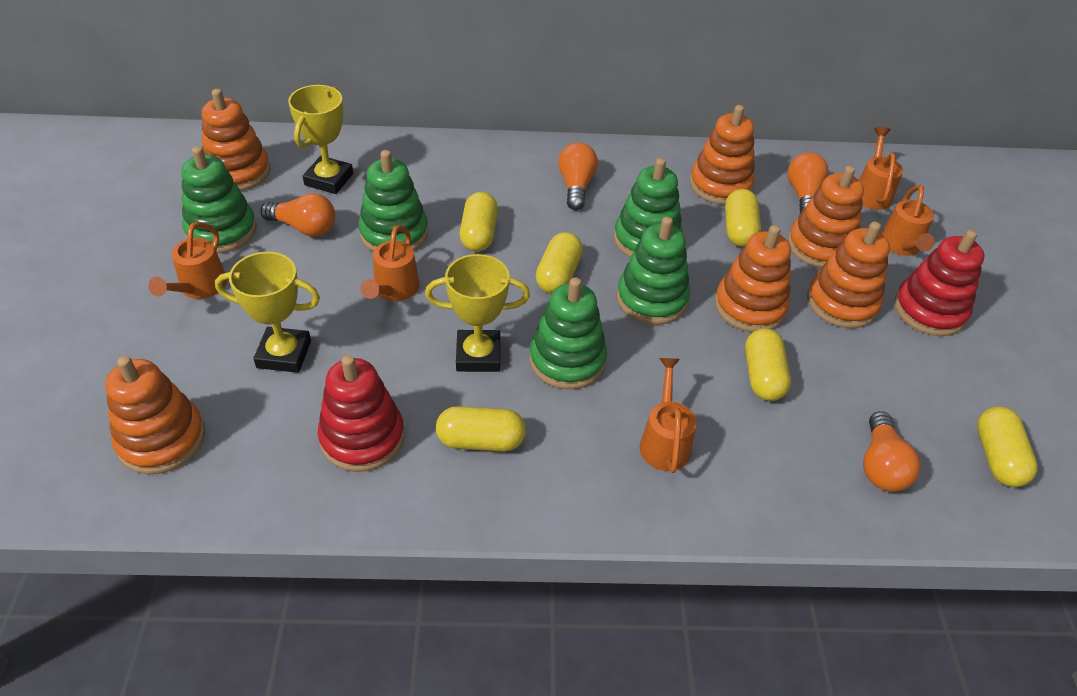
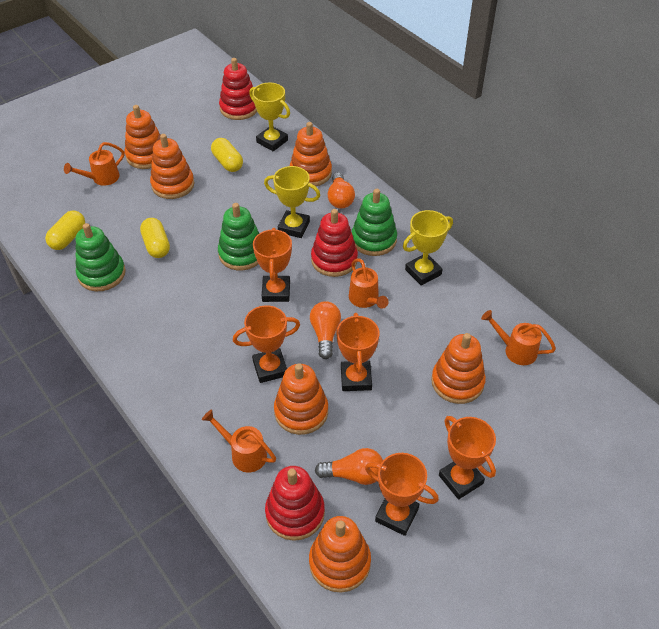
green stacking toy: 5 -> 3
orange light bulb: 4 -> 3
orange trophy: 0 -> 5
orange watering can: 5 -> 4
red stacking toy: 2 -> 3
yellow capsule: 6 -> 3

